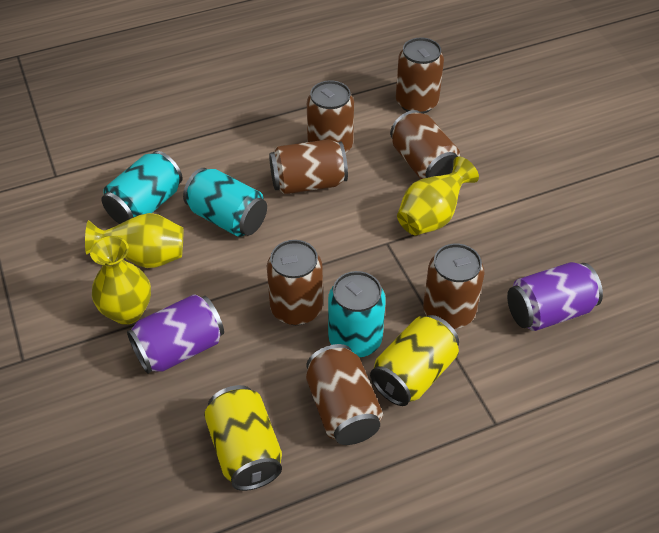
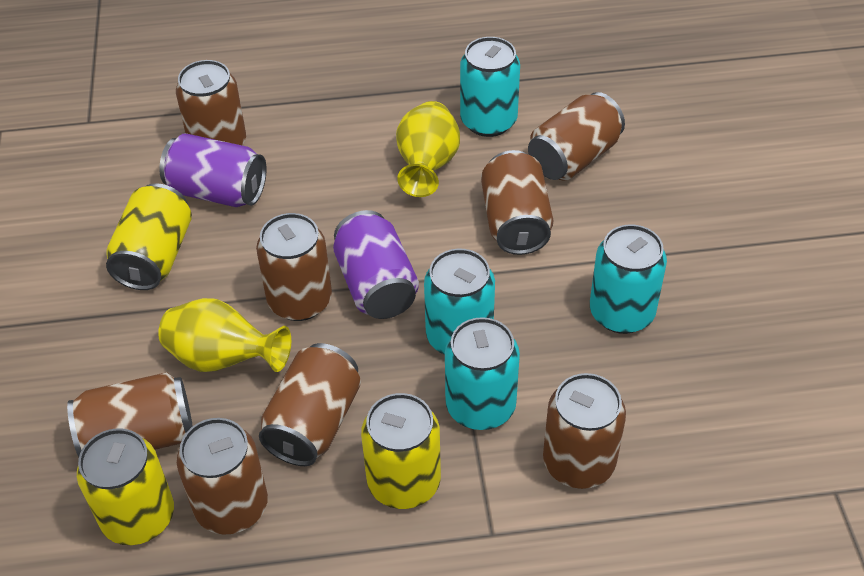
brown can: 7 -> 8
turquoise can: 3 -> 4
yellow can: 2 -> 3
yellow vase: 3 -> 2

